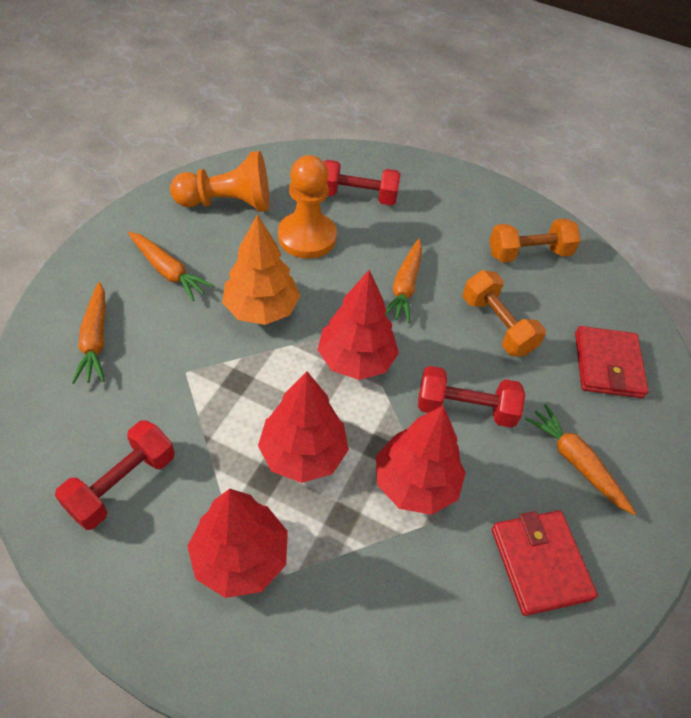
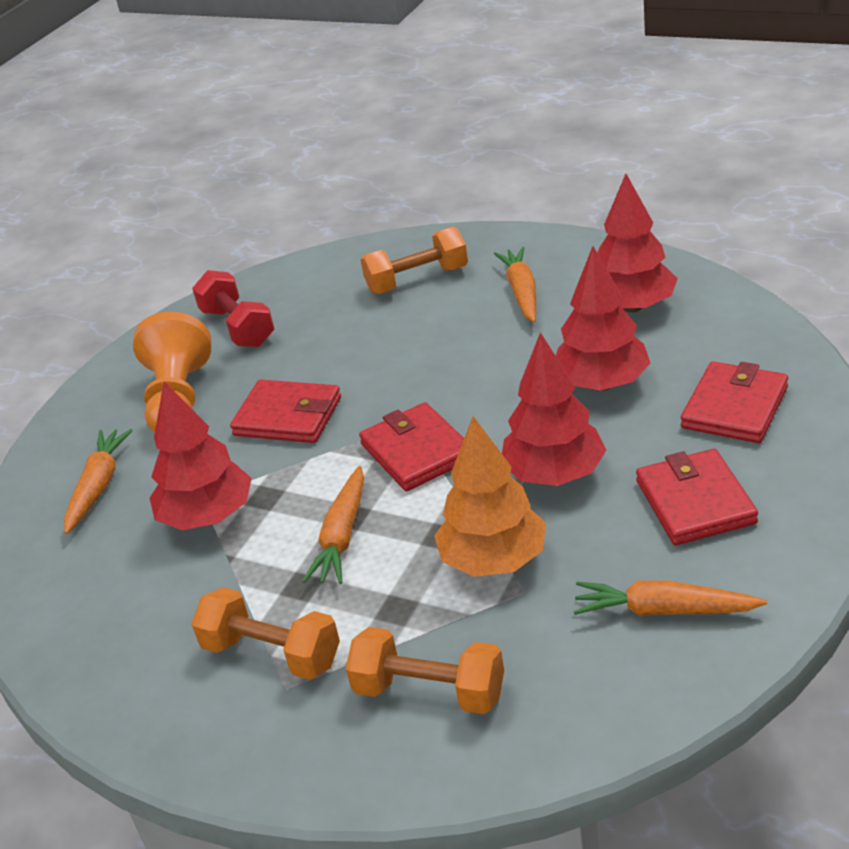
orange dumbbell: 2 -> 3
orange pawn: 2 -> 1
red dumbbell: 3 -> 1
red wallet: 2 -> 4

